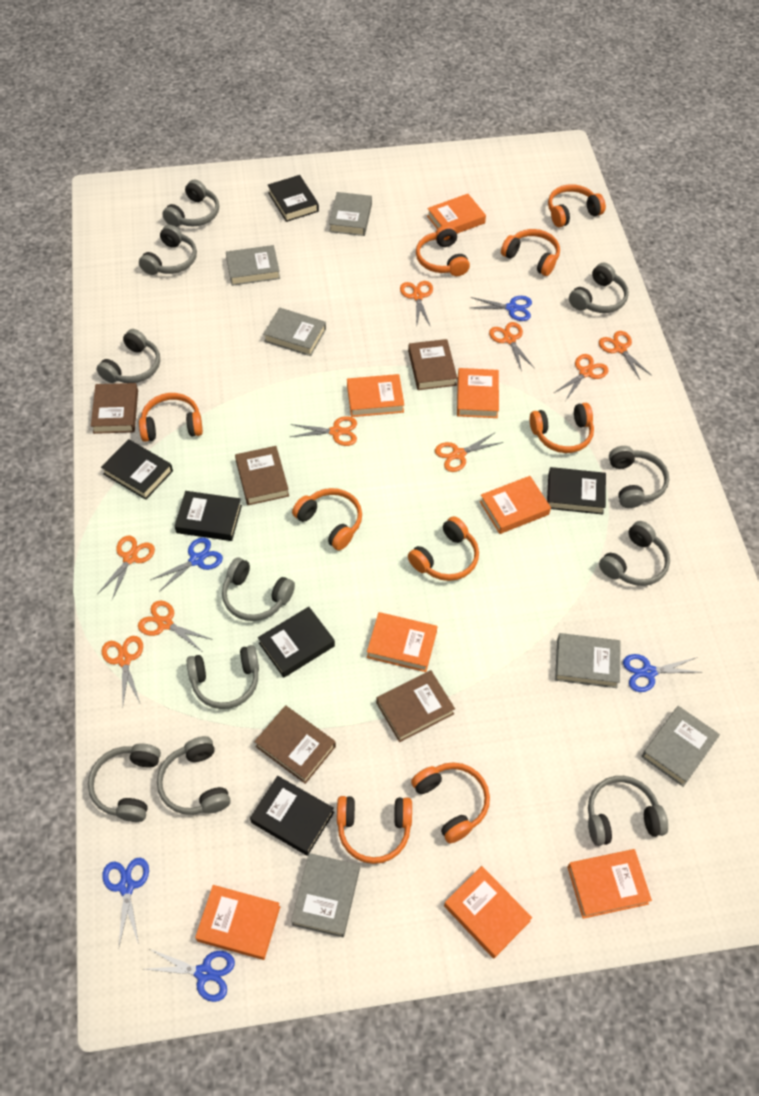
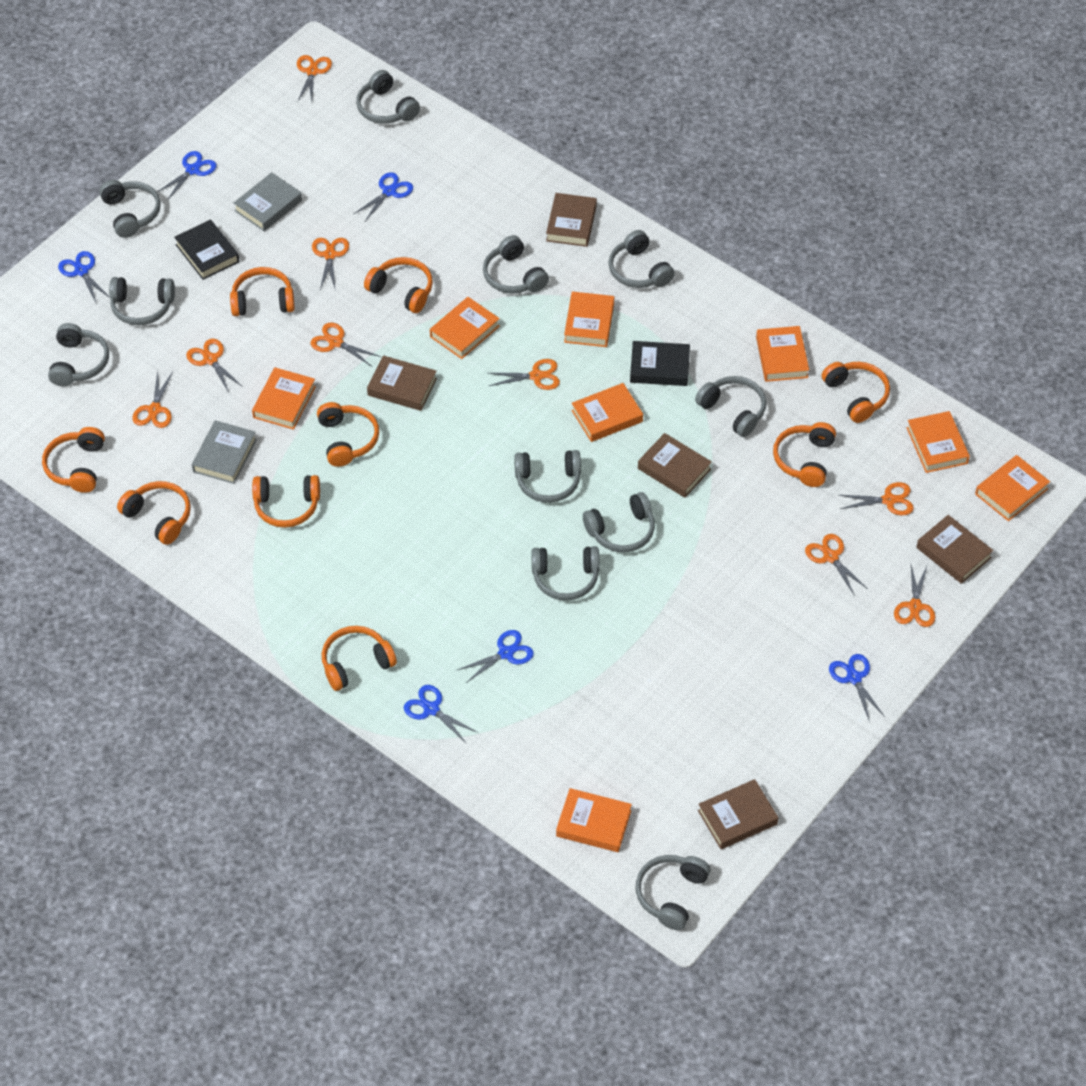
black book: 6 -> 2
blue scissors: 5 -> 6
grey book: 6 -> 2

